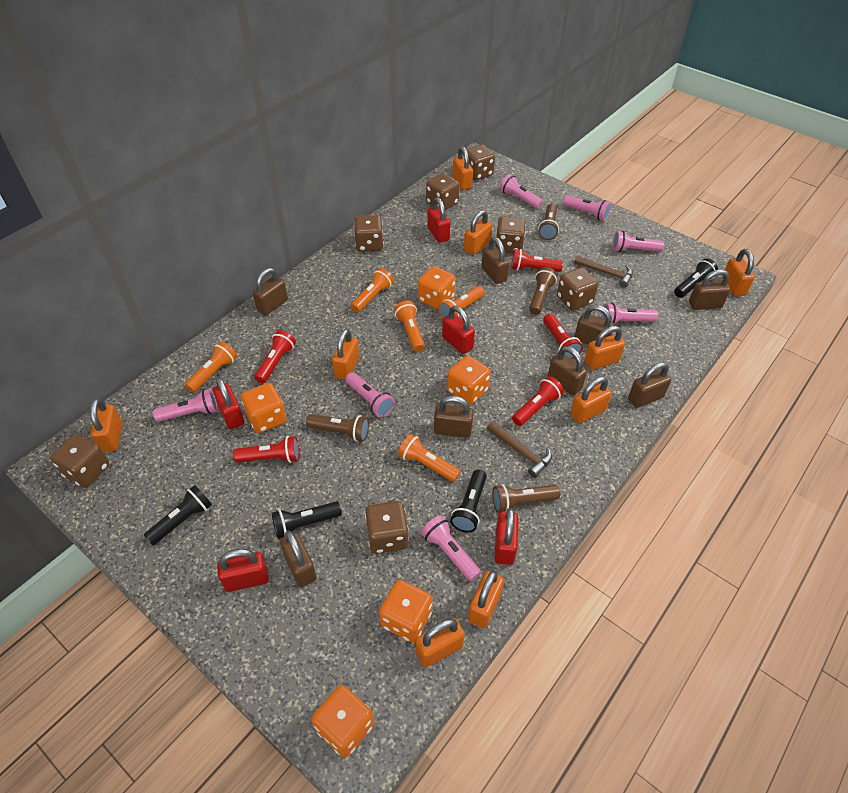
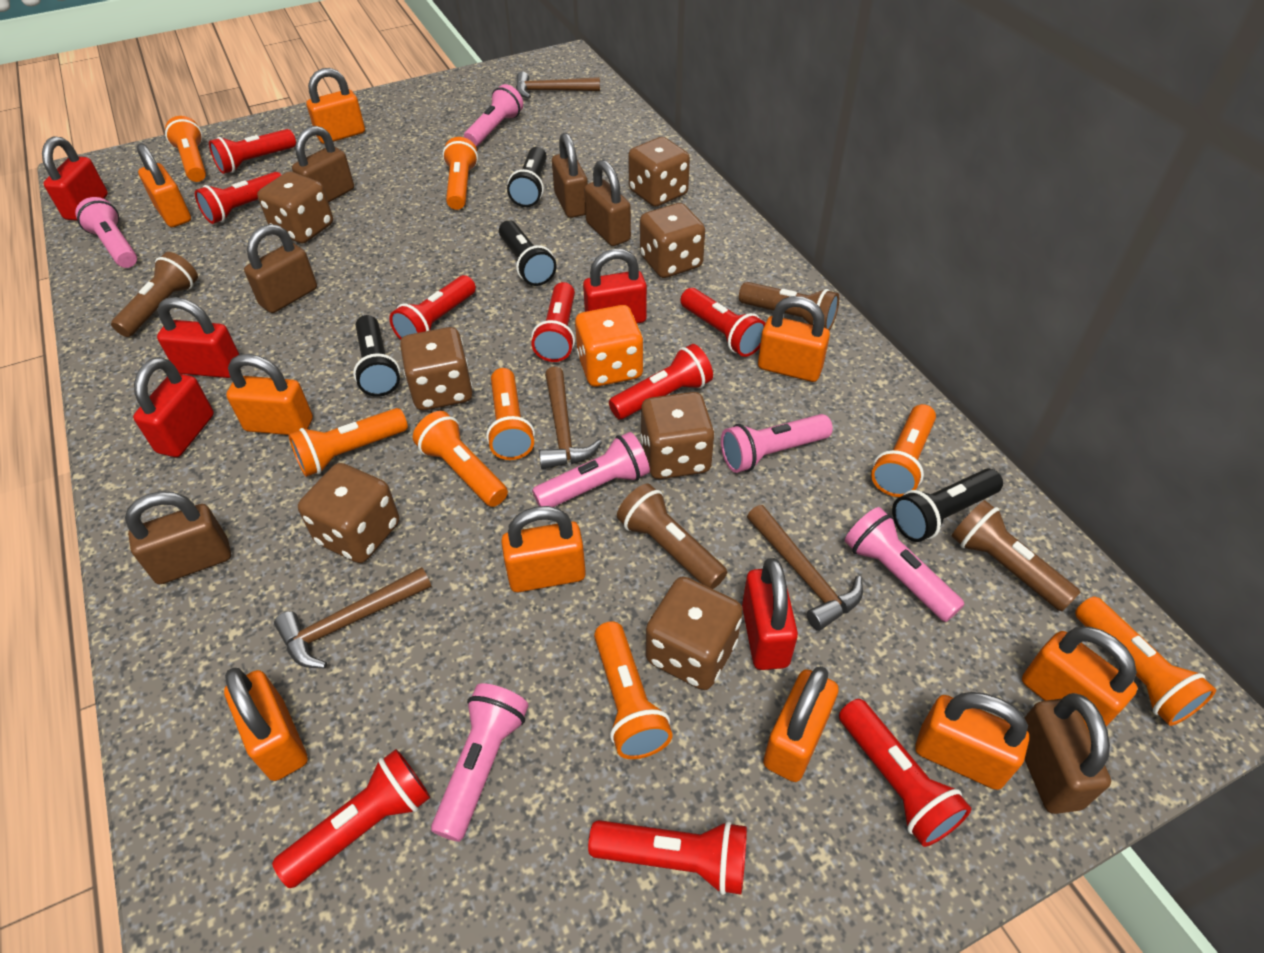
brown hammer: 2 -> 4
brown padlock: 8 -> 6
orange dice: 5 -> 1
orange flashlight: 5 -> 8
pink flashlight: 7 -> 6
red flashlight: 5 -> 9

